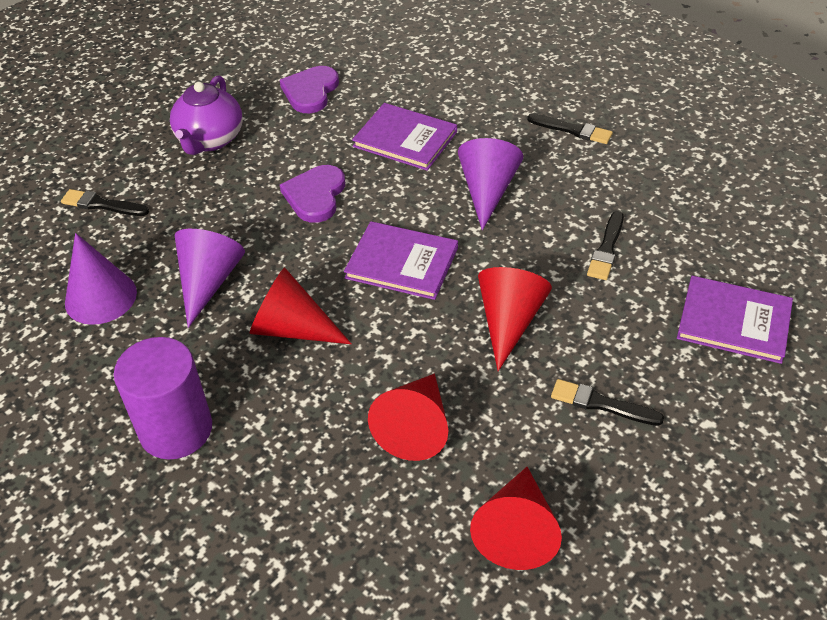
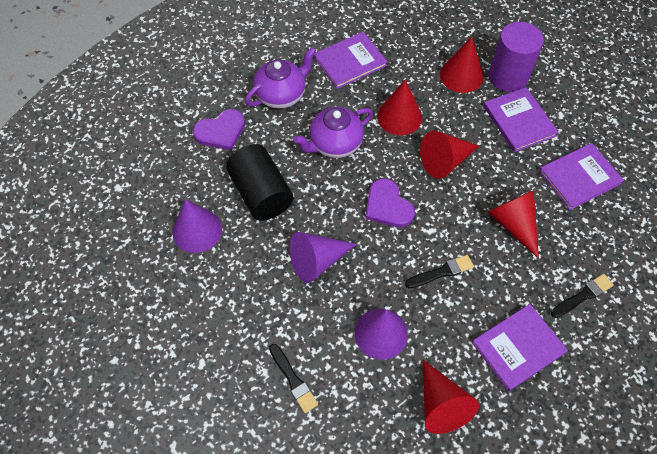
black brush: 4 -> 3
black cylinder: 0 -> 1
purple book: 3 -> 4
purple teapot: 1 -> 2
red cone: 4 -> 5

